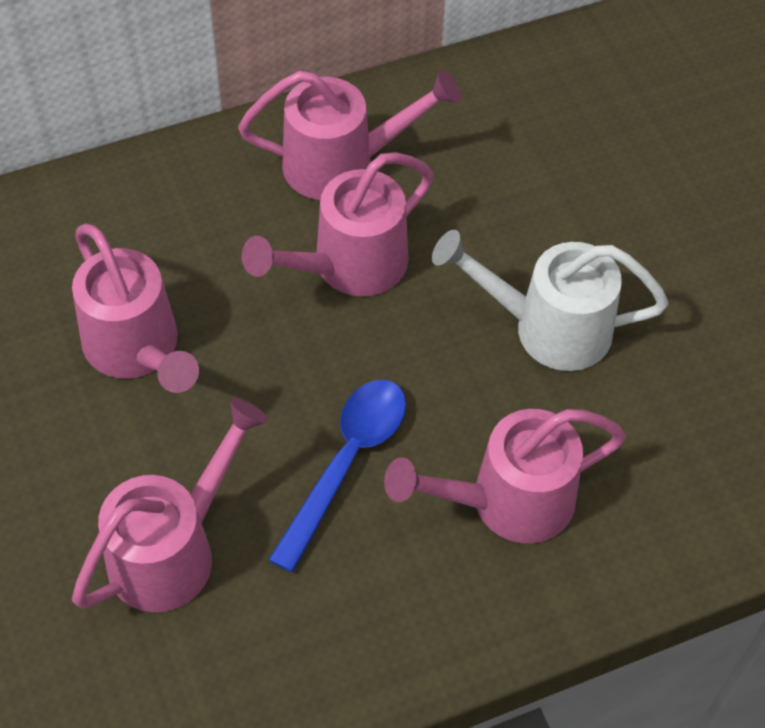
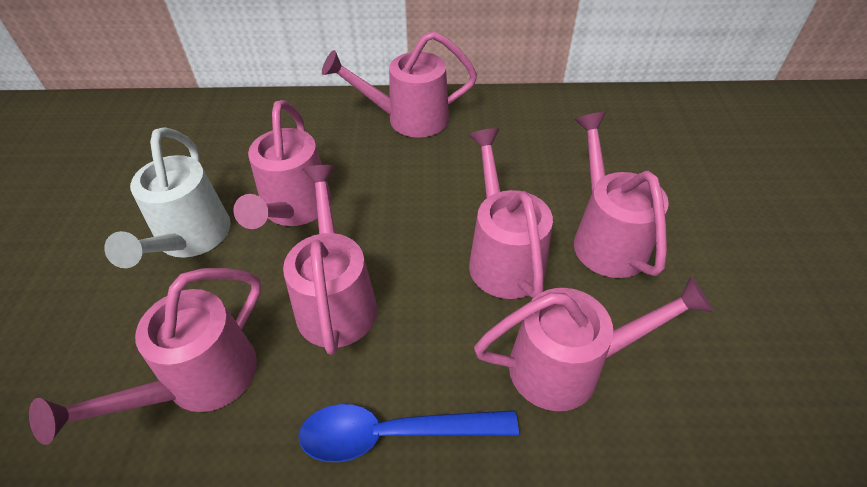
pink watering can: 5 -> 7

